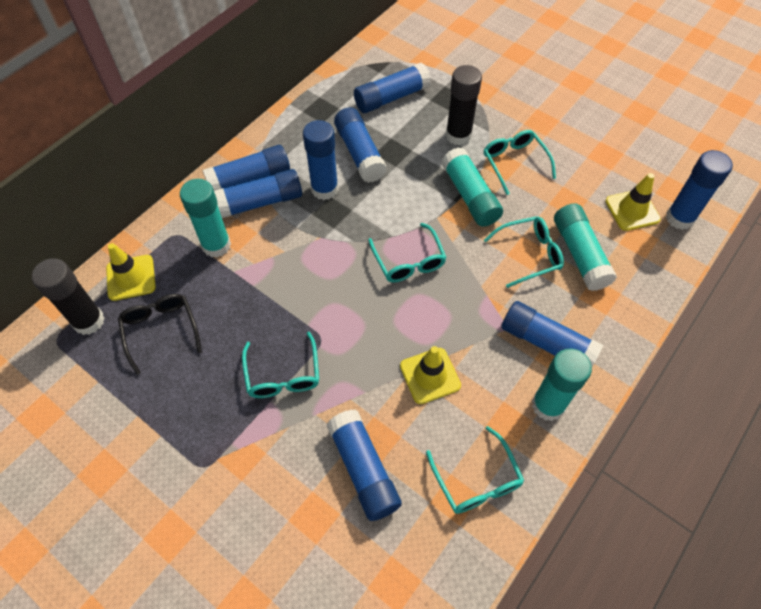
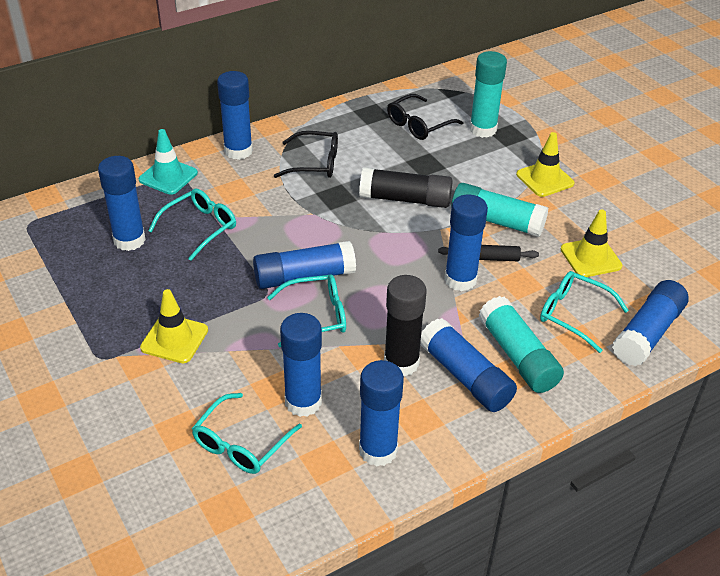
black glasses: 1 -> 2
black rolling pin: 0 -> 1
turquoise glasses: 5 -> 4
turquoise glue stick: 4 -> 3
turquoise traffic cone: 0 -> 1

